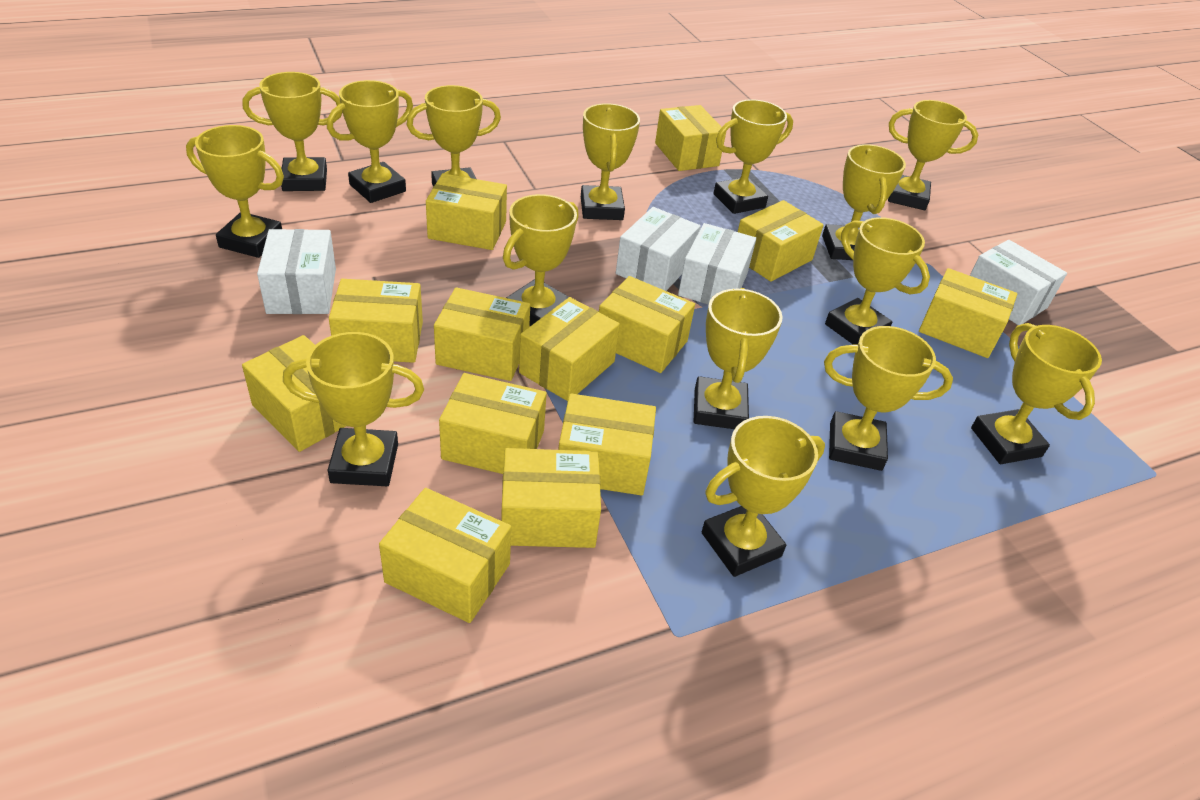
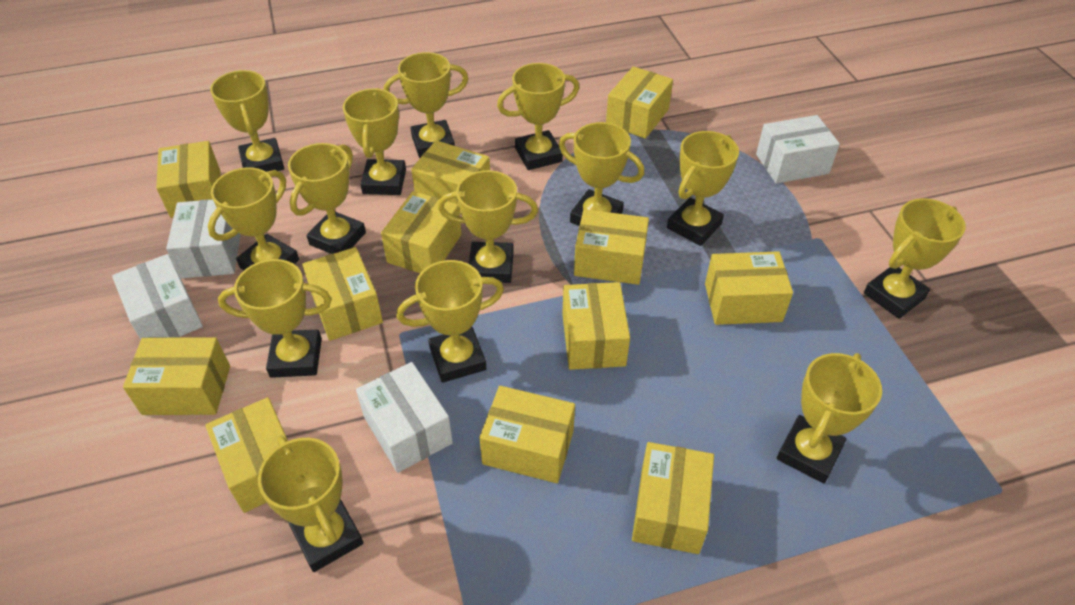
yellow box: 13 -> 12
yellow trophy: 15 -> 14

